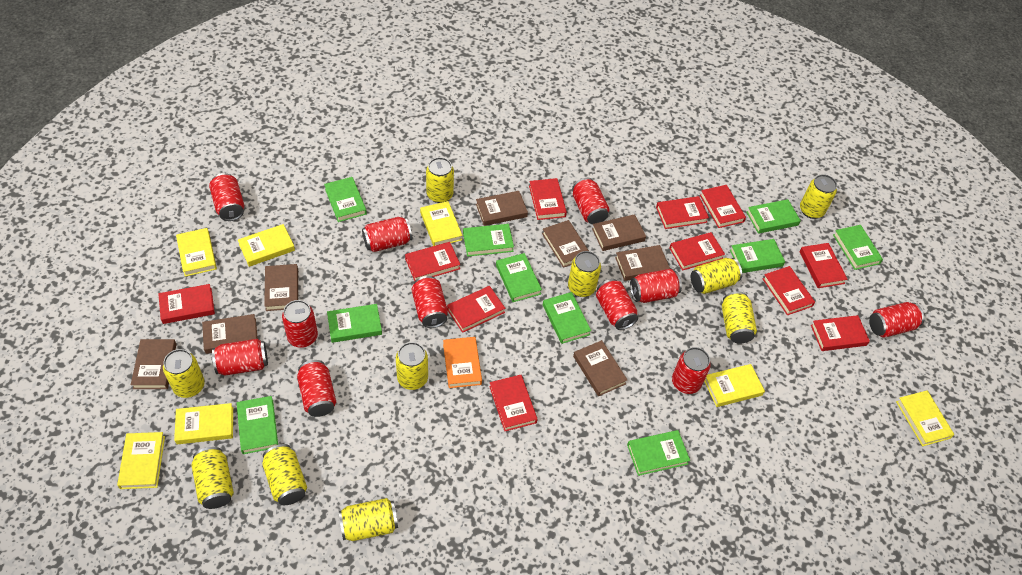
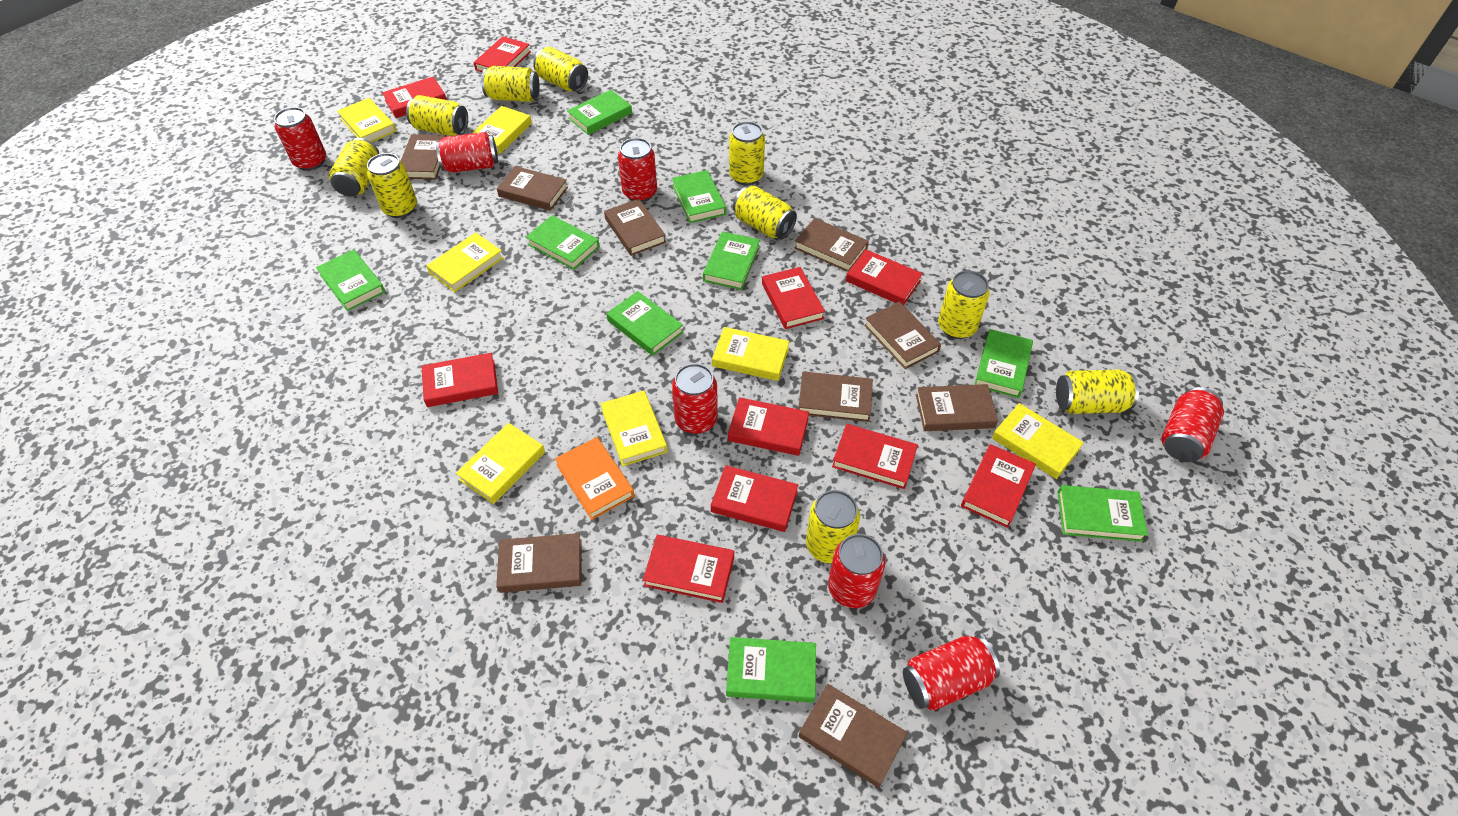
brown book: 8 -> 9
green book: 10 -> 9
red book: 11 -> 10
red can: 11 -> 7

